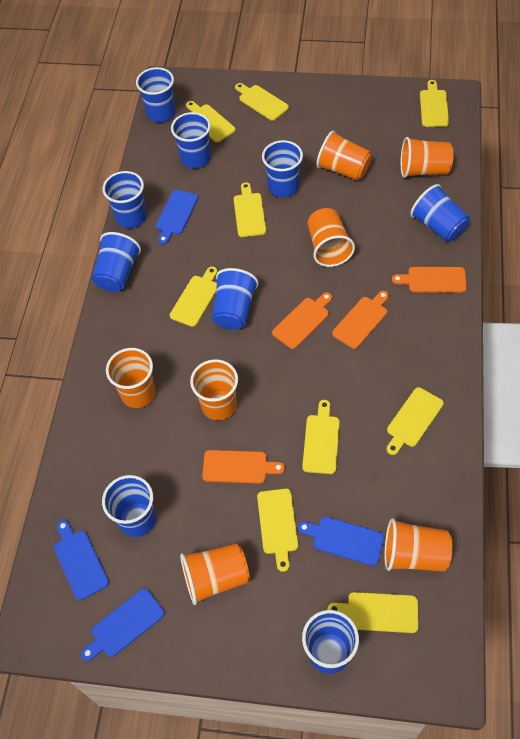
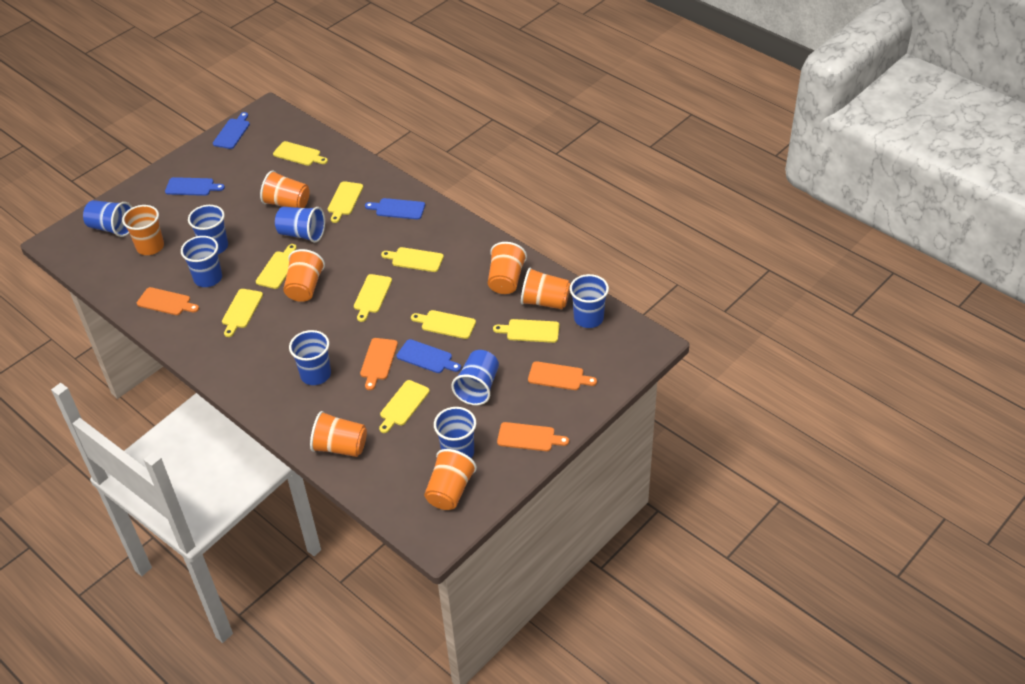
blue cup: 9 -> 8

